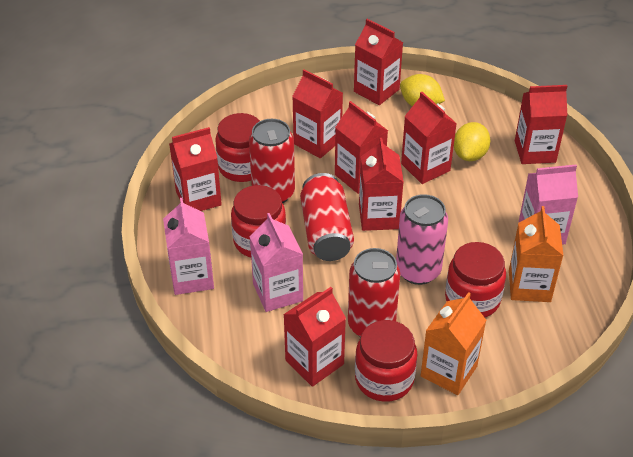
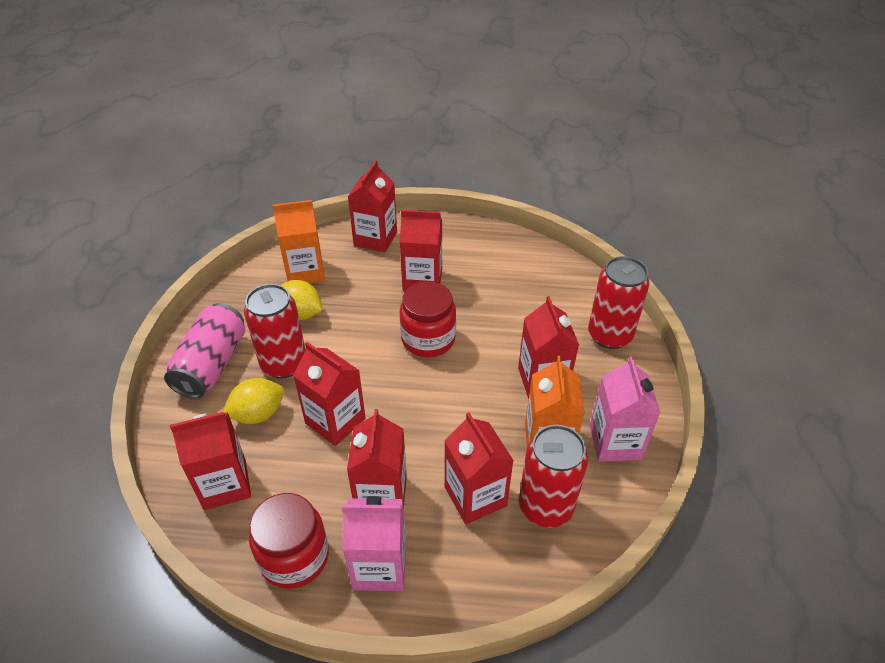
pink carton: 3 -> 2
red carton: 8 -> 7
red jar: 4 -> 2

